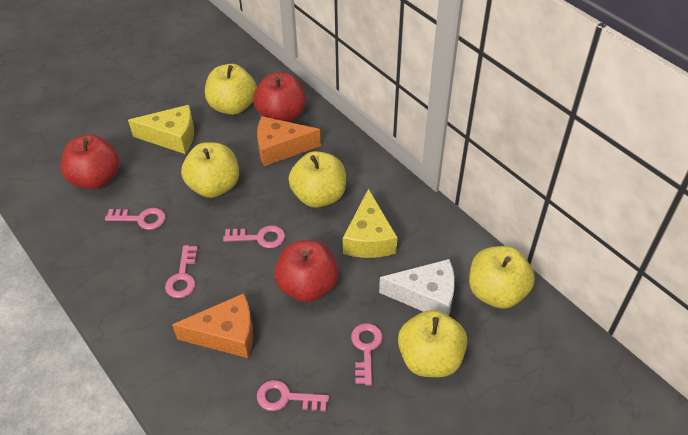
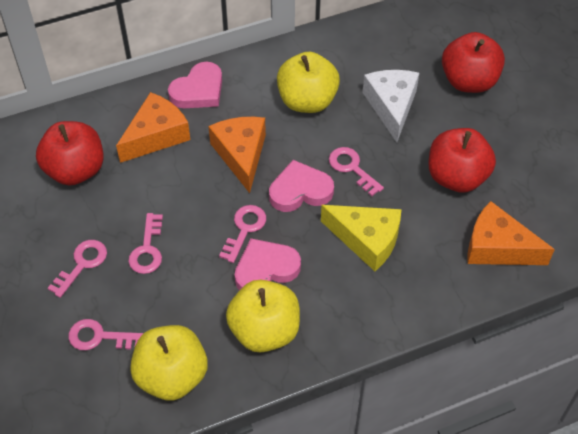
orange cheese: 2 -> 3
pink heart: 0 -> 3
yellow apple: 5 -> 3
yellow cheese: 2 -> 1

